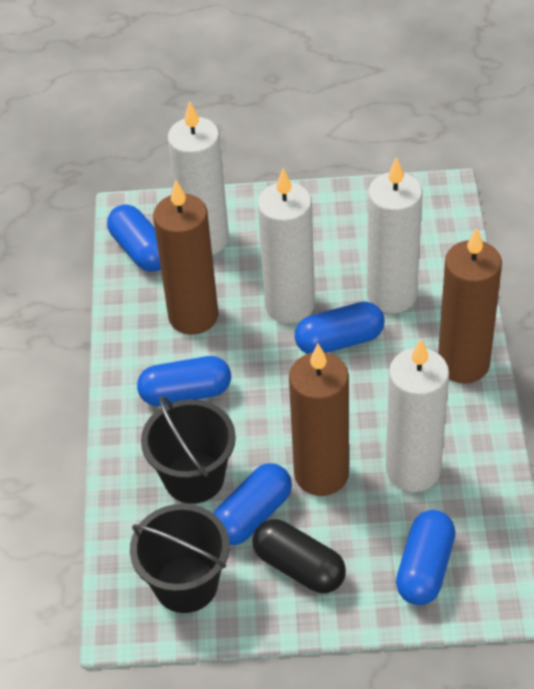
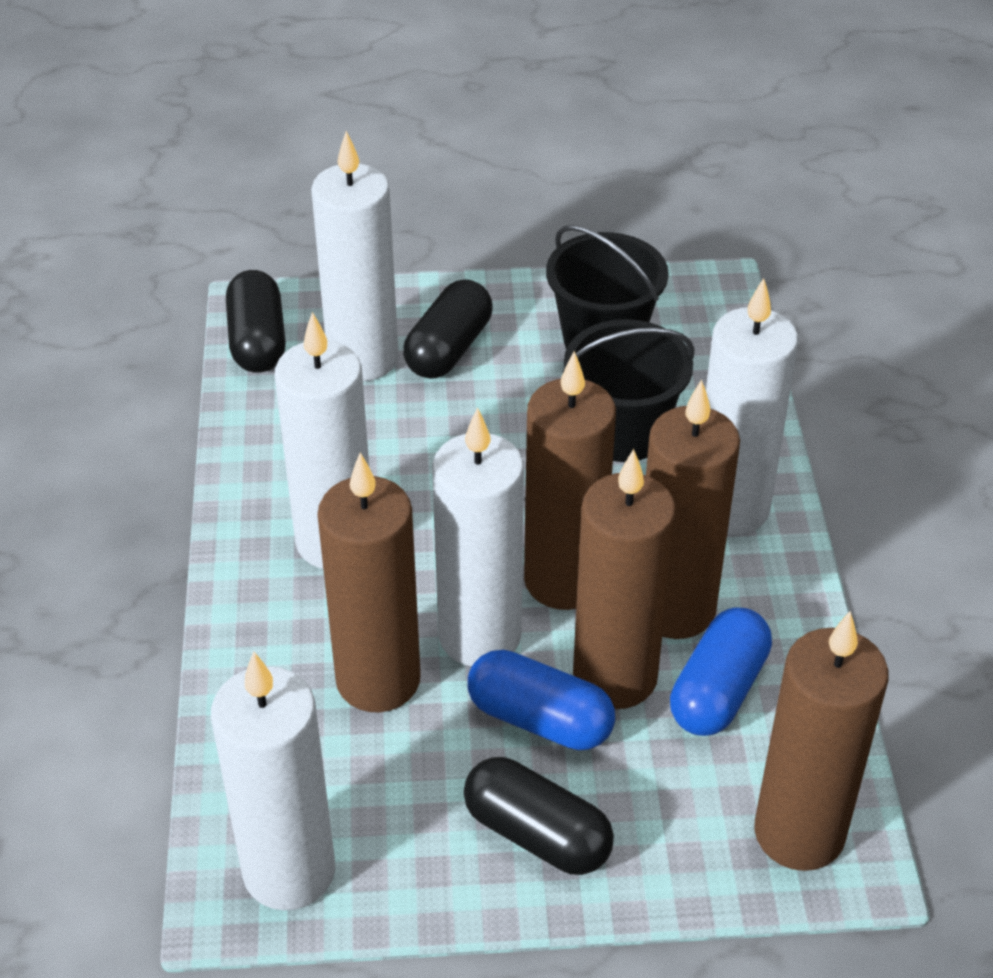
black capsule: 1 -> 3
blue capsule: 5 -> 2
brown candle: 3 -> 5
white candle: 4 -> 5

